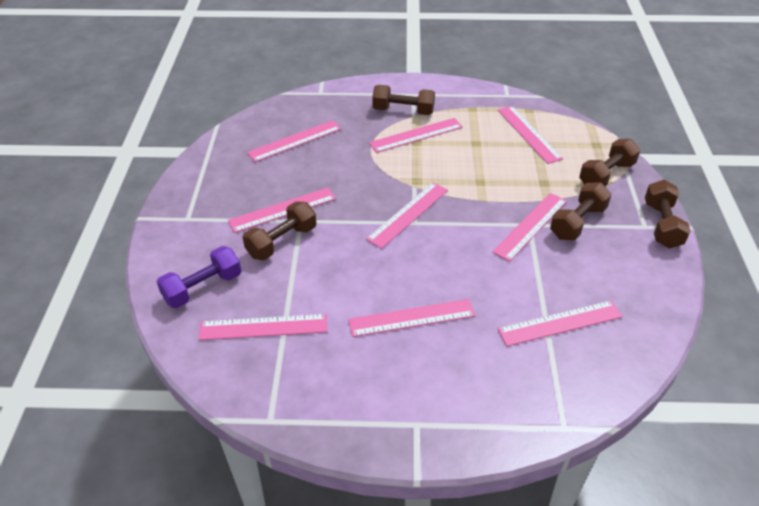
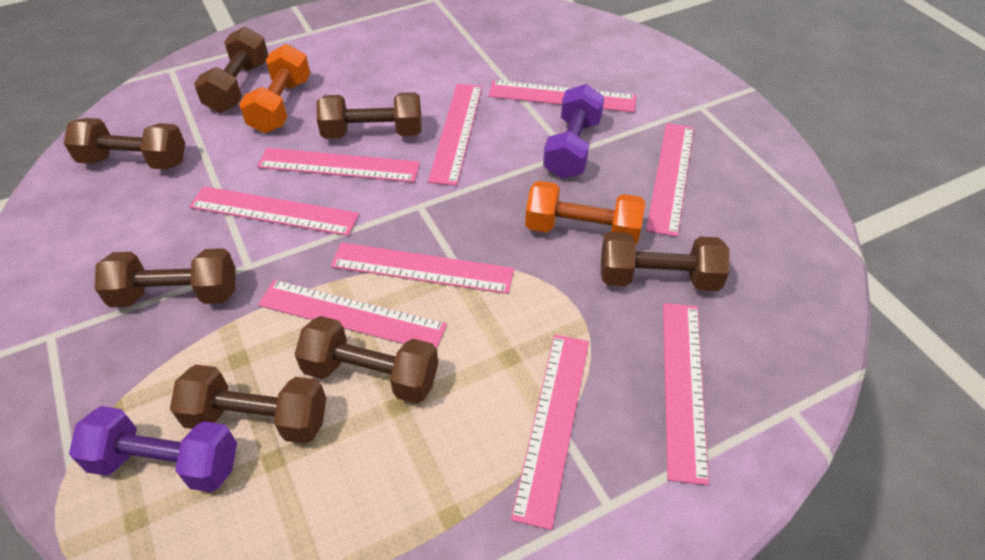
brown dumbbell: 5 -> 7
orange dumbbell: 0 -> 2
purple dumbbell: 1 -> 2

